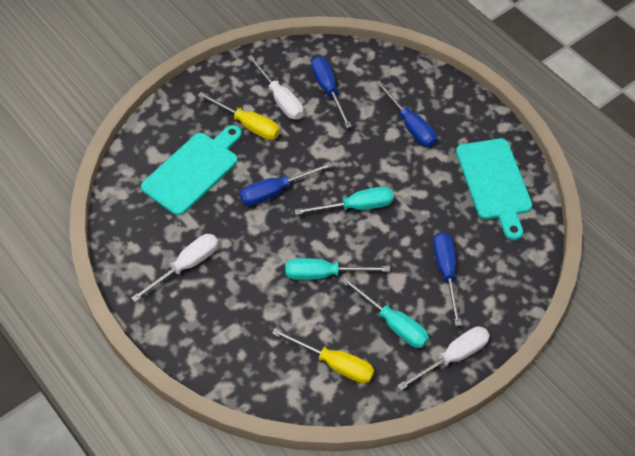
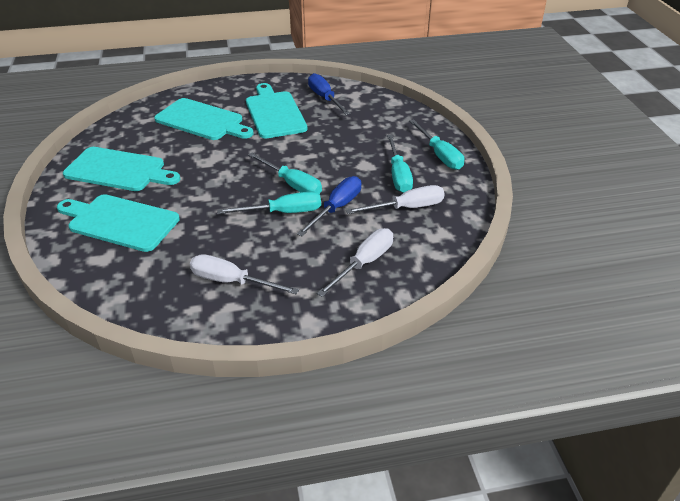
blue screwdriver: 4 -> 2
turquoise cutting board: 2 -> 4
turquoise screwdriver: 3 -> 4
yellow screwdriver: 2 -> 0

